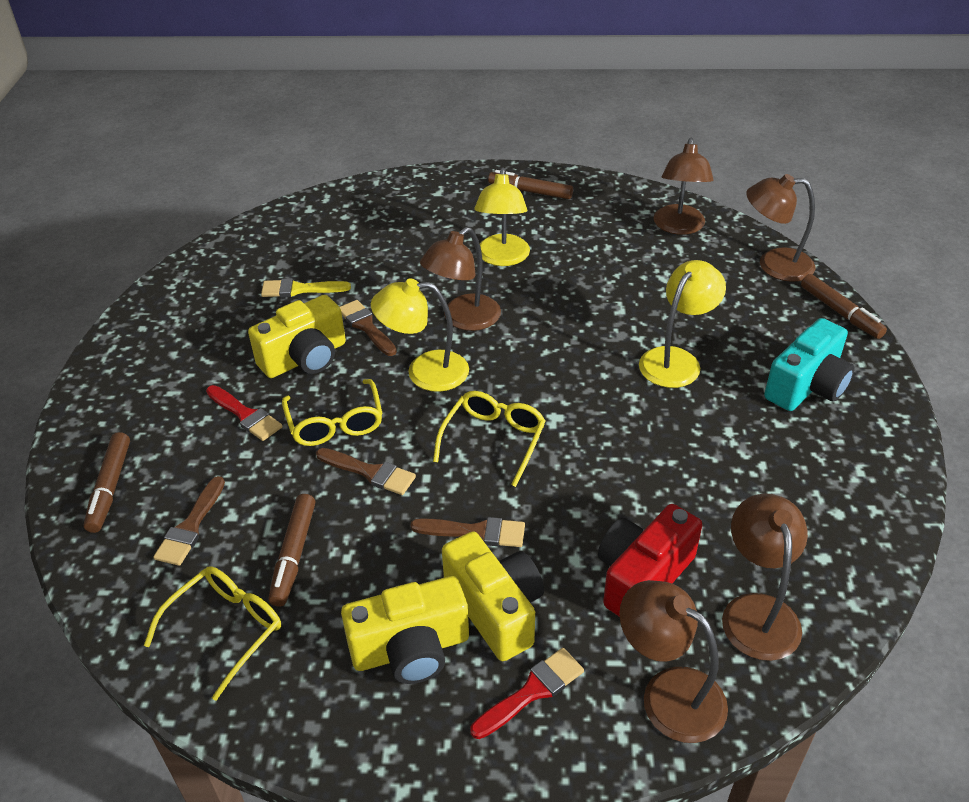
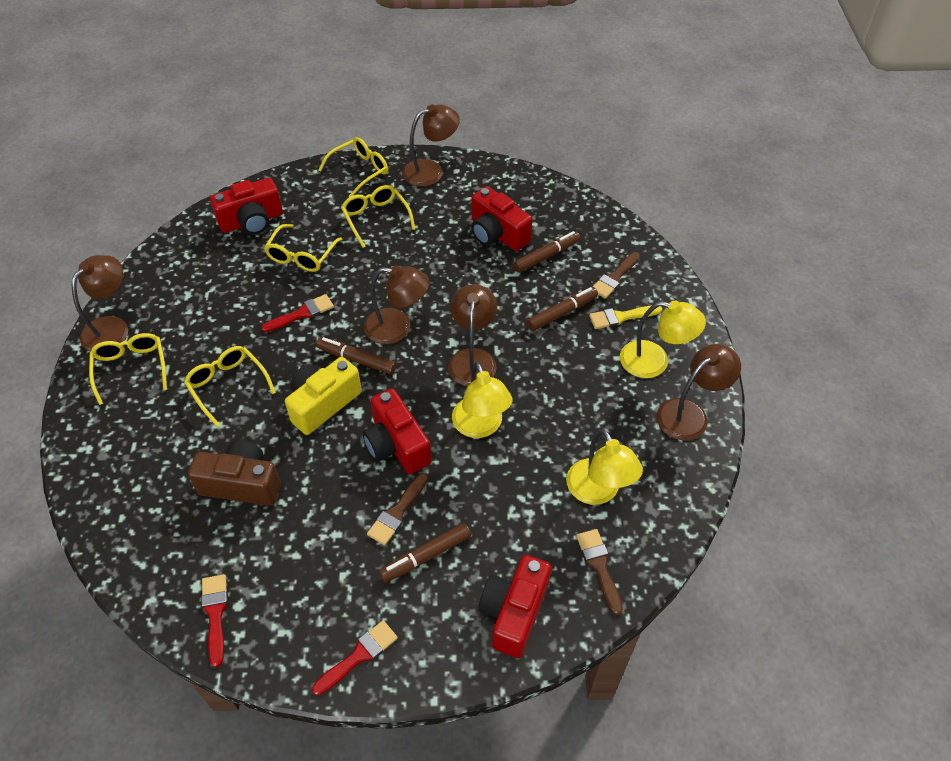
brown brush: 4 -> 3
brown camera: 0 -> 1
red brush: 2 -> 3
red camera: 1 -> 4
turquoise camera: 1 -> 0
yellow camera: 3 -> 1
yellow glasses: 3 -> 5

